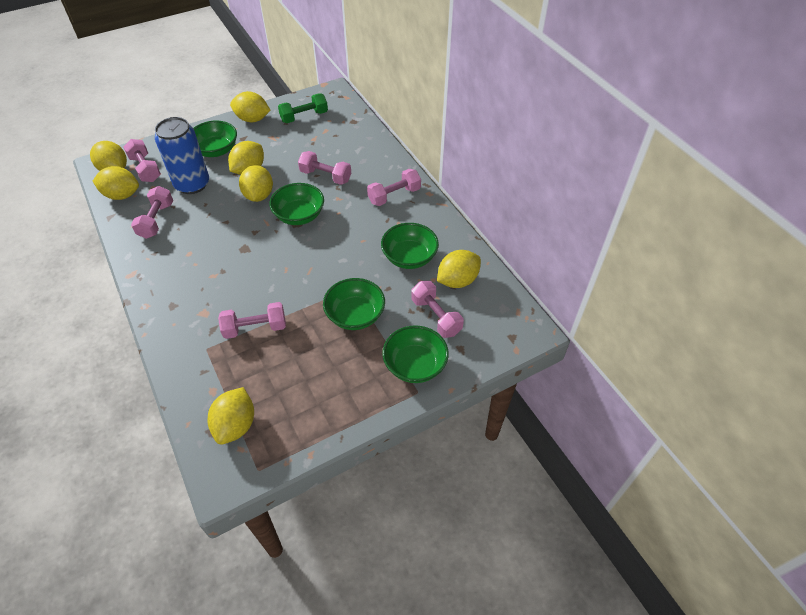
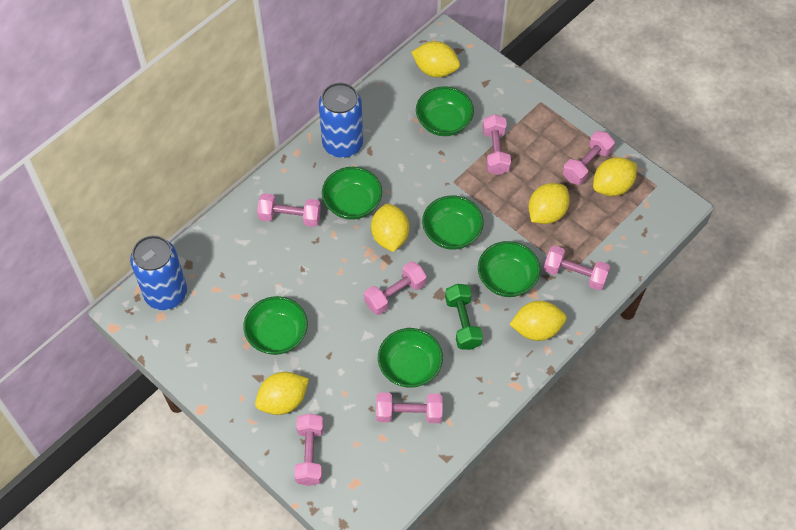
blue can: 1 -> 2
green bowl: 5 -> 6
pink dumbbell: 6 -> 7
yellow lemon: 7 -> 6

